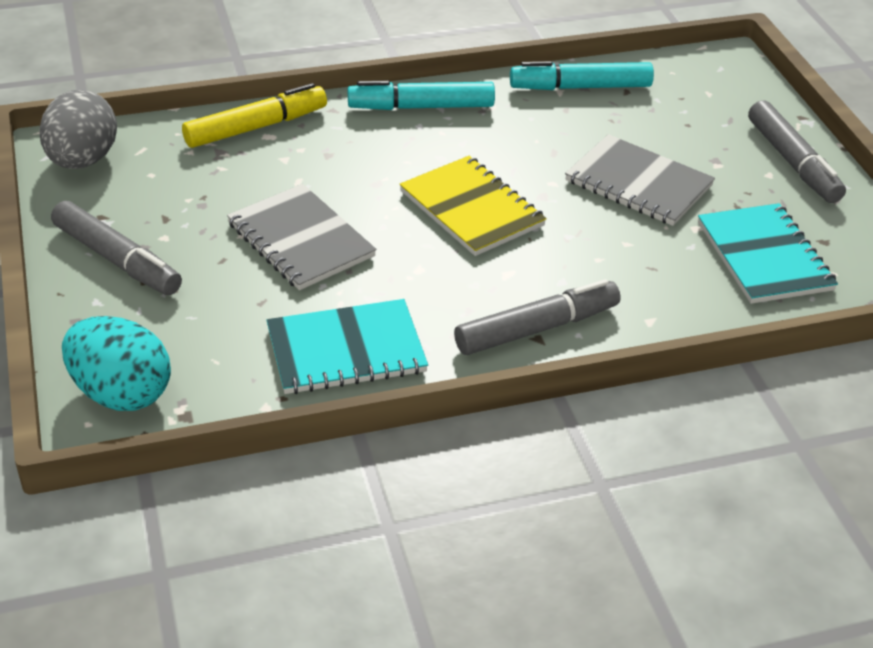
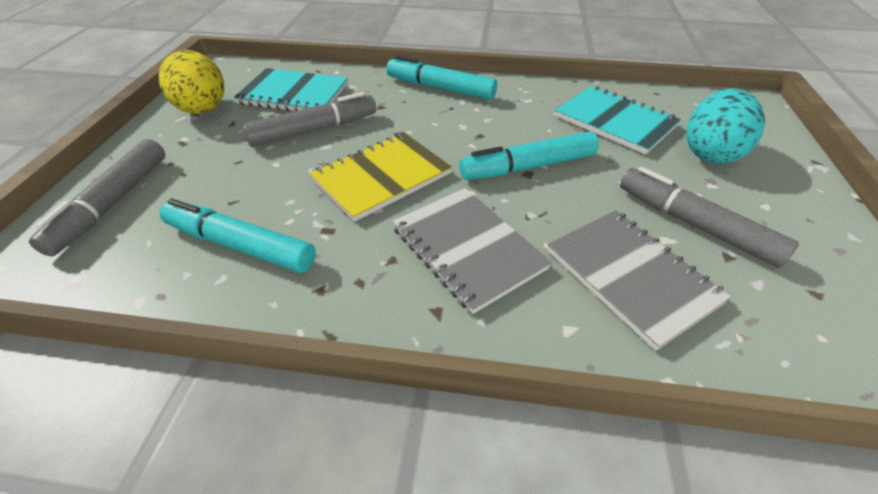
grey egg: 1 -> 0
turquoise marker: 2 -> 3
yellow egg: 0 -> 1
yellow marker: 1 -> 0

